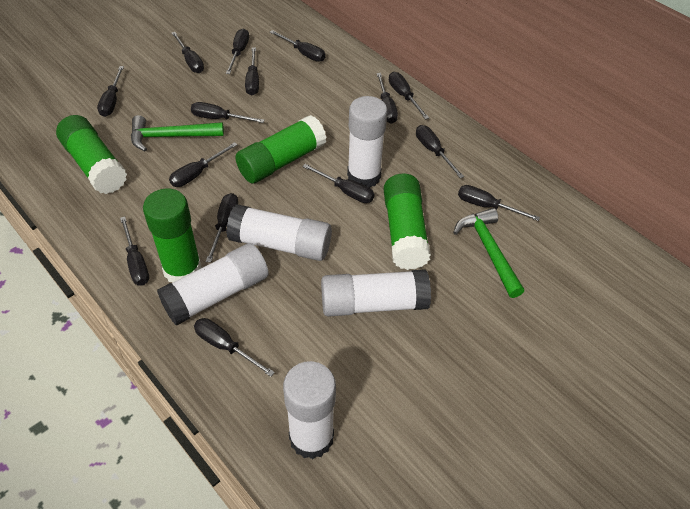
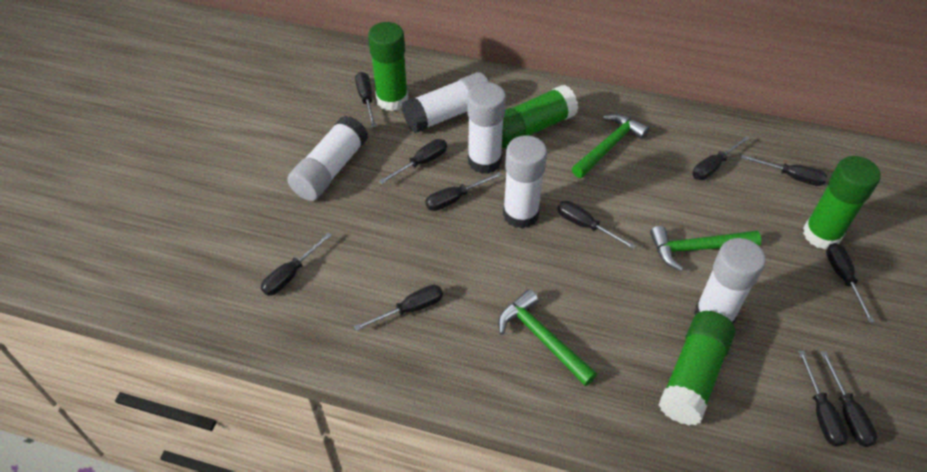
black screwdriver: 15 -> 11
green hammer: 2 -> 3

